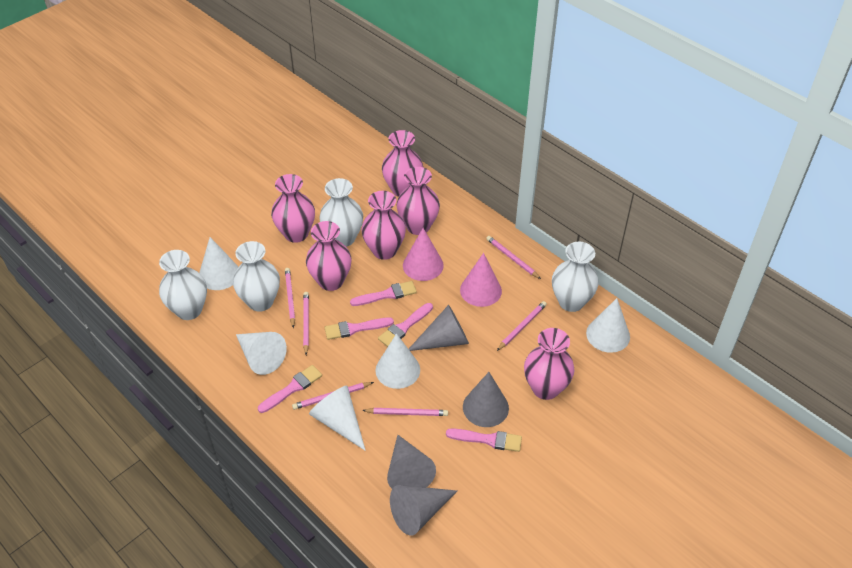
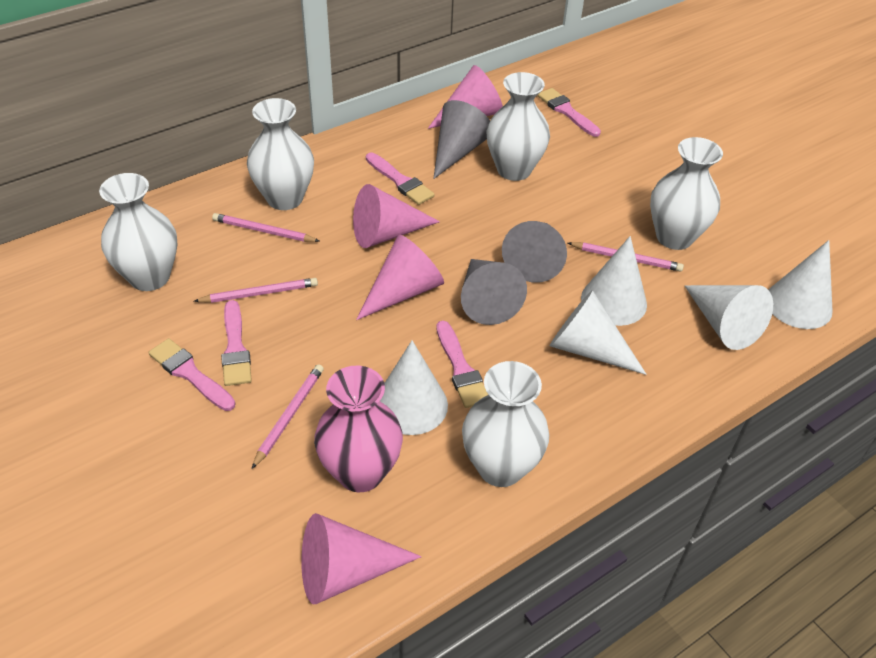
grey cone: 4 -> 3
pink cone: 2 -> 4
pink pencil: 6 -> 4
pink vase: 6 -> 1
white vase: 4 -> 5

